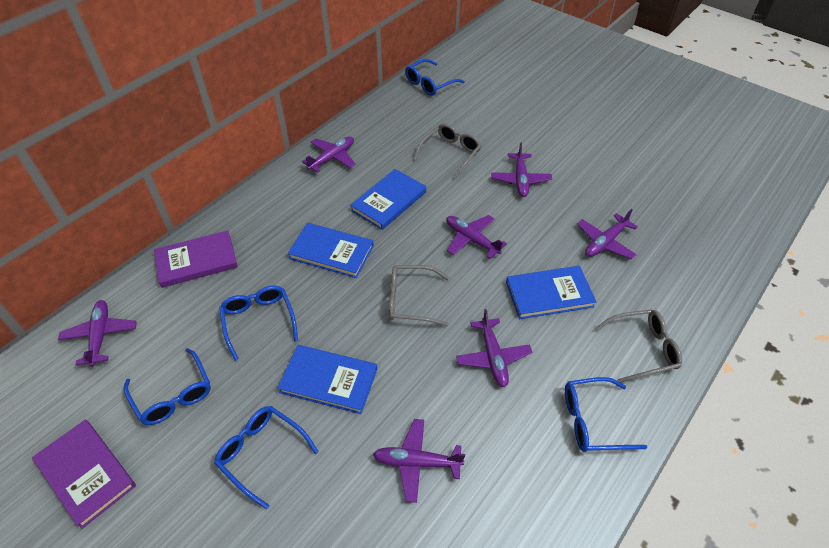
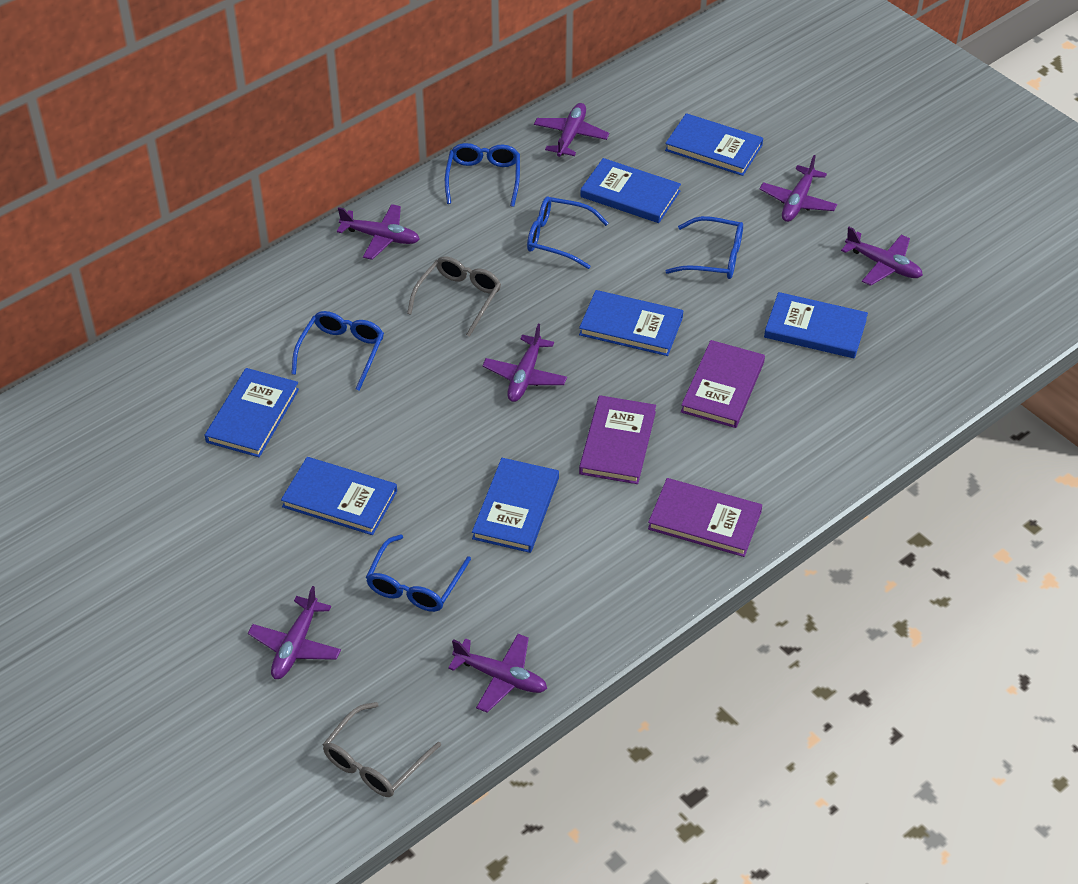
blue book: 4 -> 7
grey glasses: 3 -> 2
purple book: 2 -> 3

